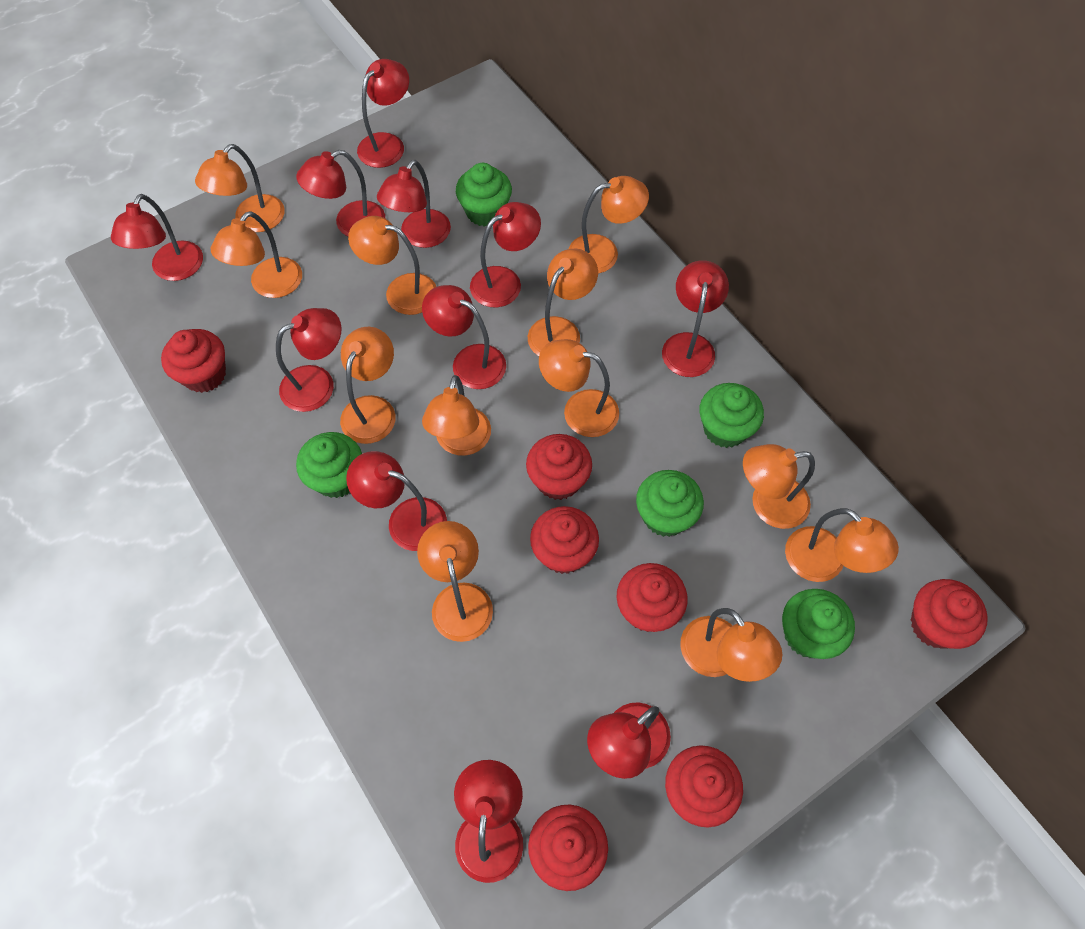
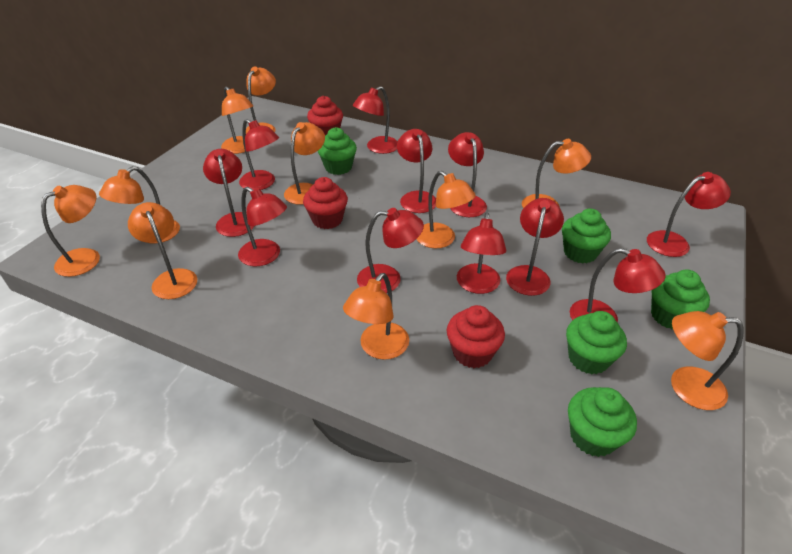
orange lamp: 12 -> 10
red cupcake: 7 -> 3

